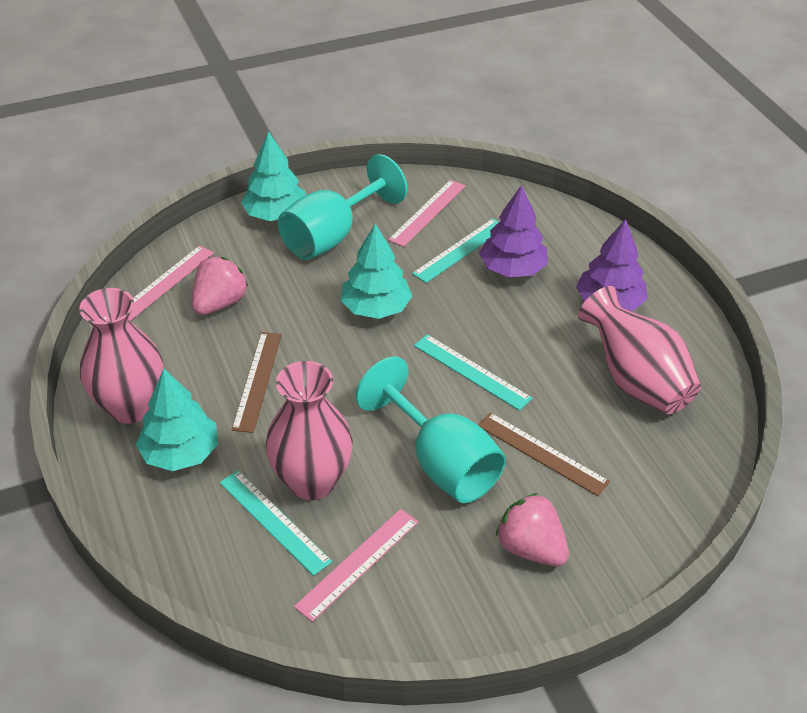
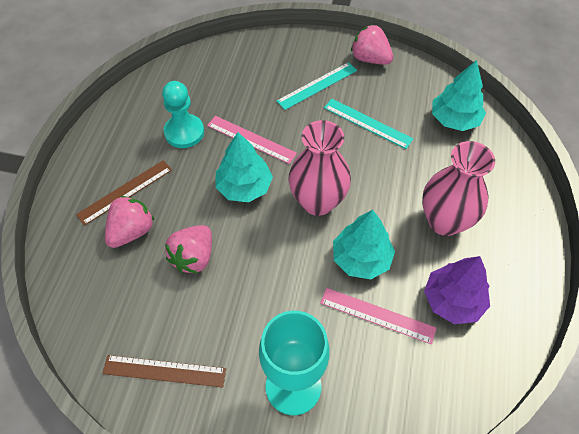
pink ruler: 3 -> 2
pink strawberry: 2 -> 3
pink vase: 3 -> 2
purple tree: 2 -> 1
turquoise goblet: 2 -> 1
turquoise pawn: 0 -> 1
turquoise ruler: 3 -> 2

